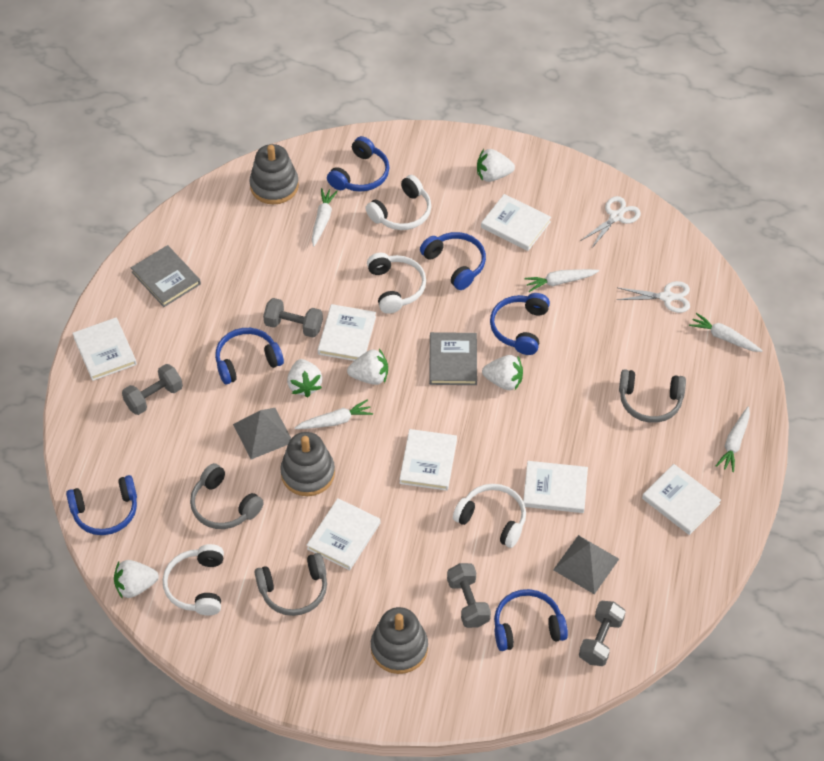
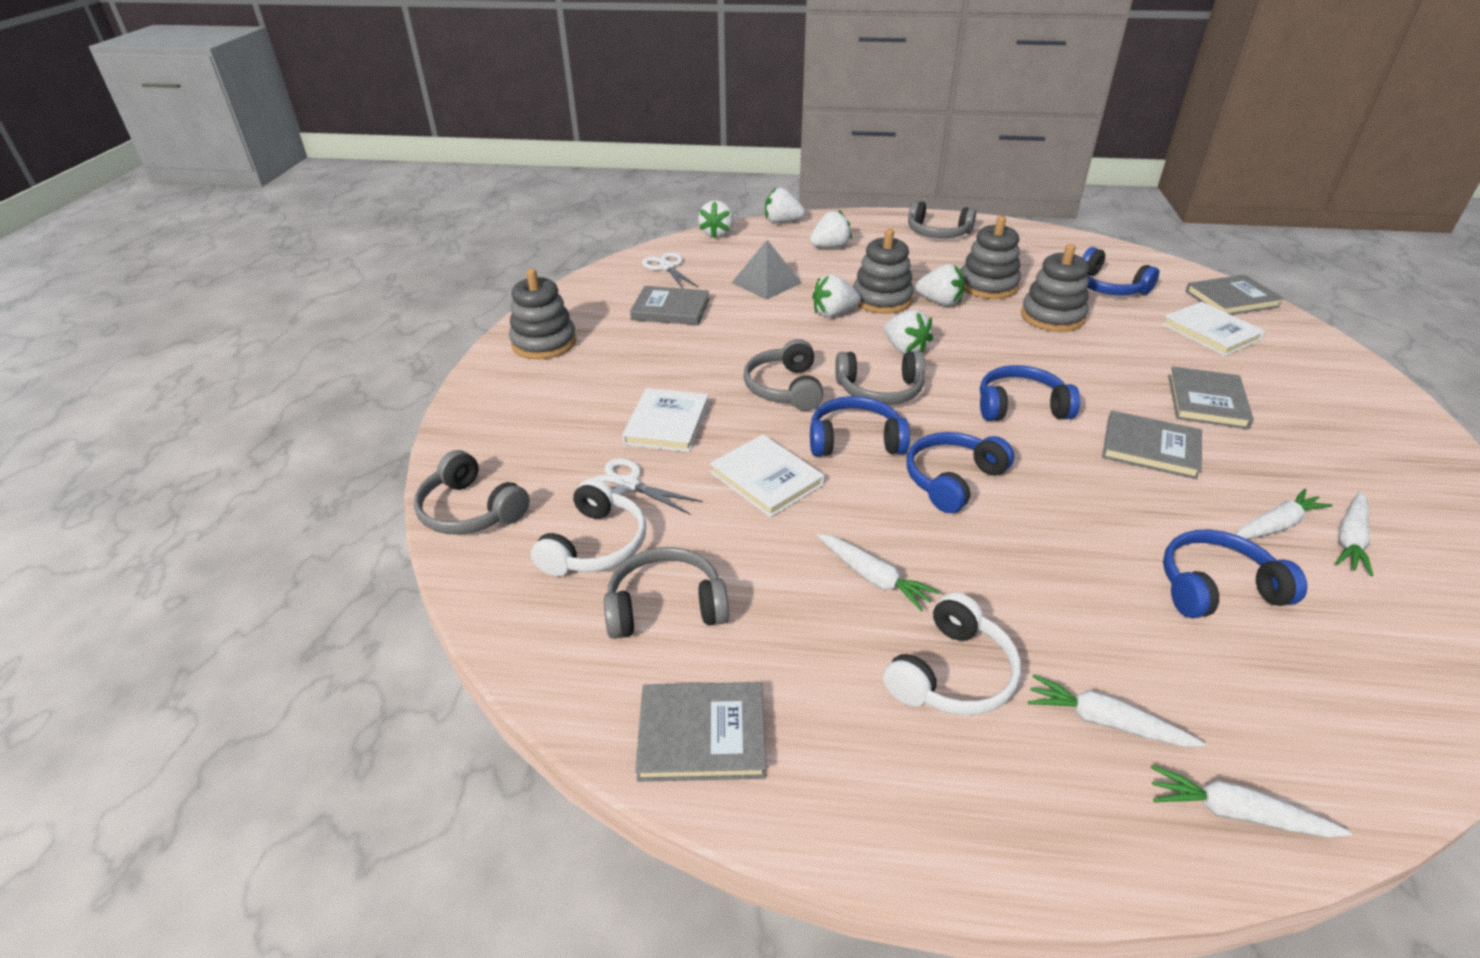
blue headphones: 6 -> 5
grey book: 2 -> 5
grey dumbbell: 4 -> 0
grey headphones: 3 -> 5
grey pyramid: 2 -> 1
grey stacking toy: 3 -> 4
white book: 7 -> 3
white headphones: 4 -> 2
white strawberry: 5 -> 6

